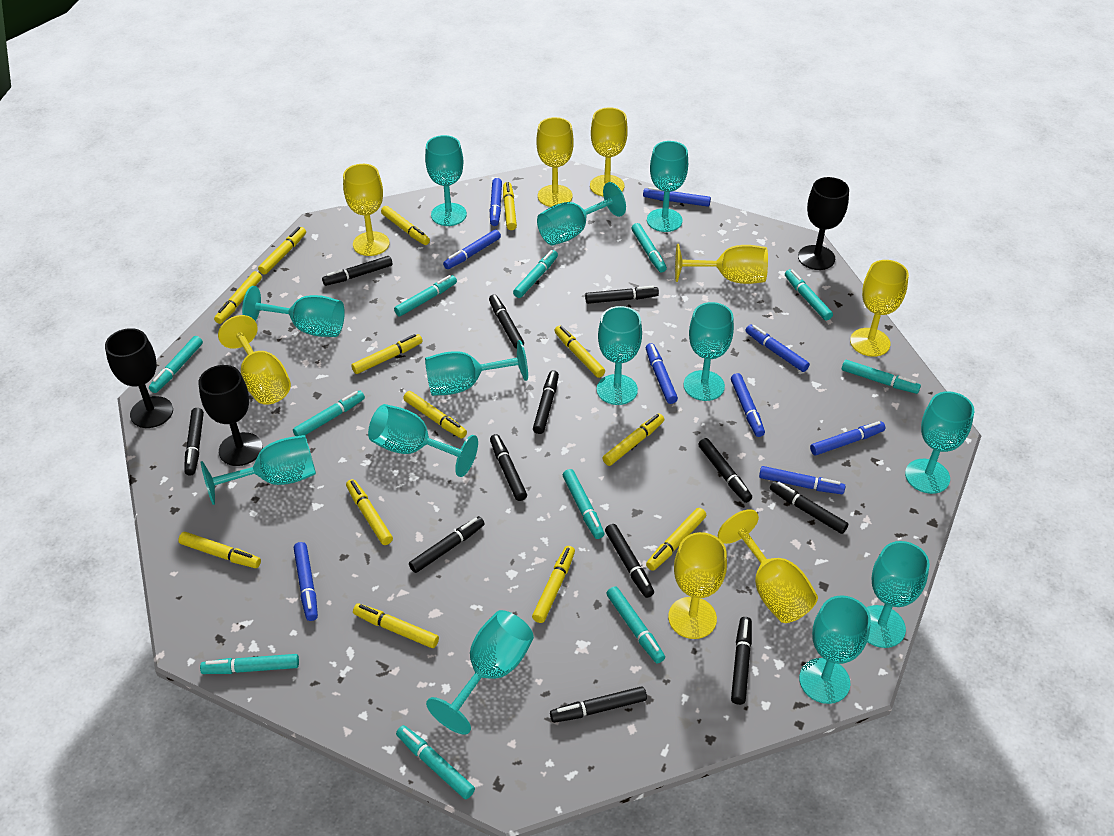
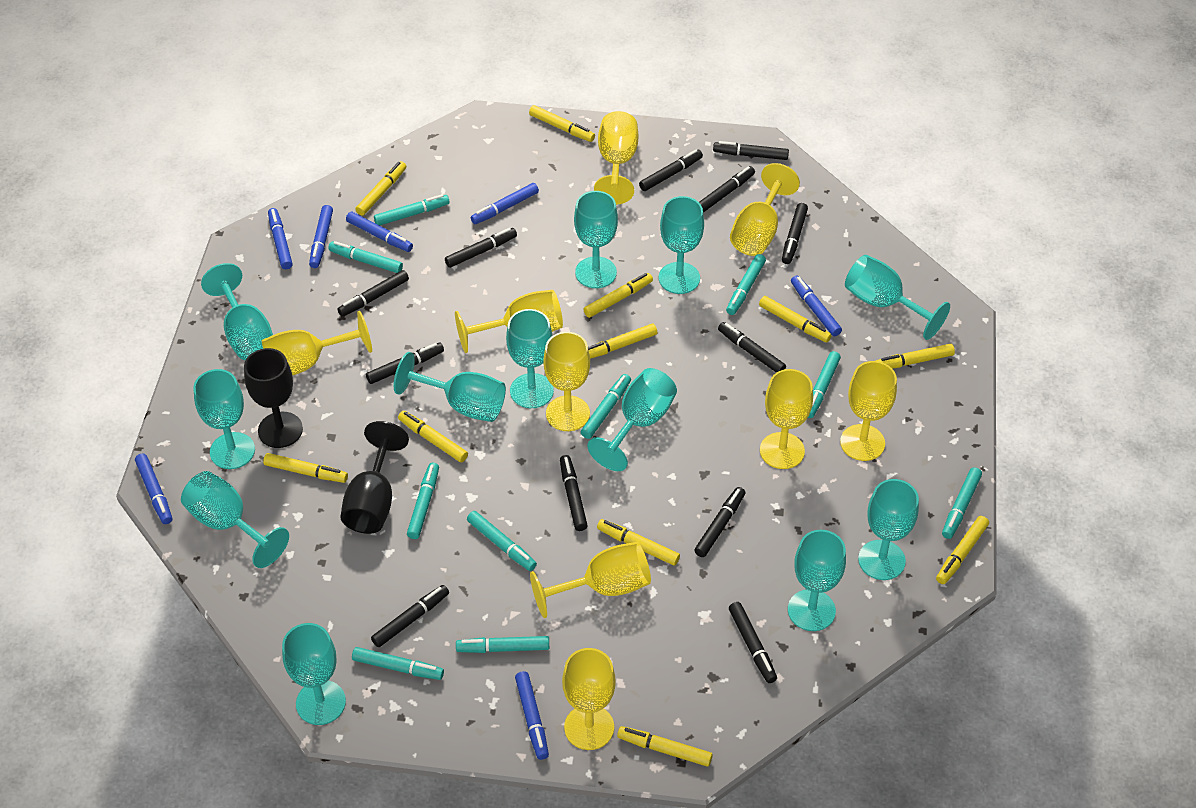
black goblet: 3 -> 2
blue marker: 9 -> 7
turquoise goblet: 13 -> 12
turquoise marker: 11 -> 10
yellow goblet: 8 -> 9
yellow marker: 13 -> 11

